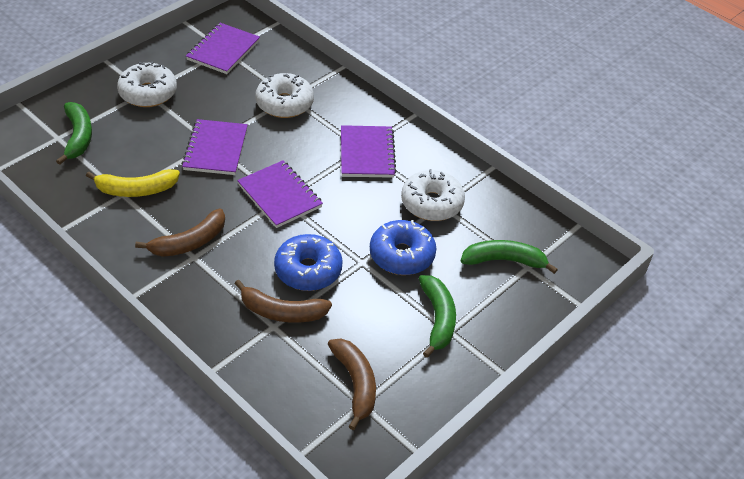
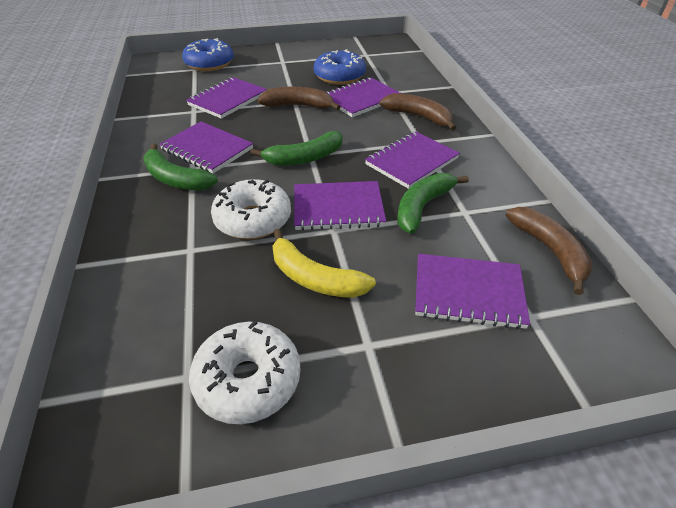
purple notebook: 4 -> 6
white donut: 3 -> 2

